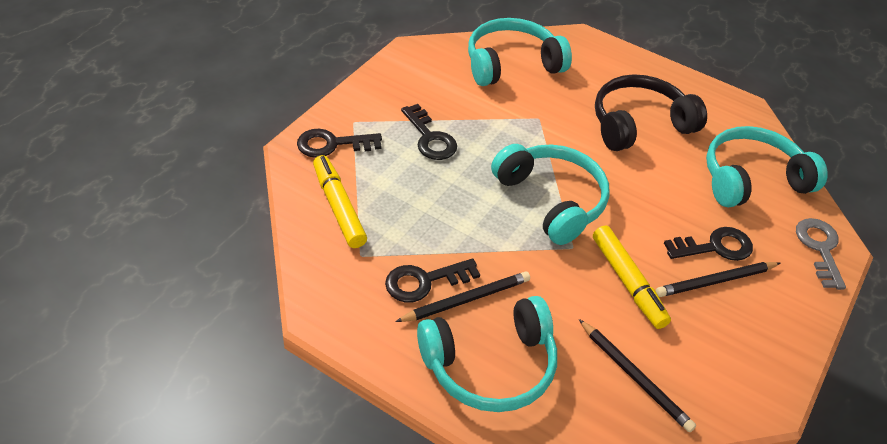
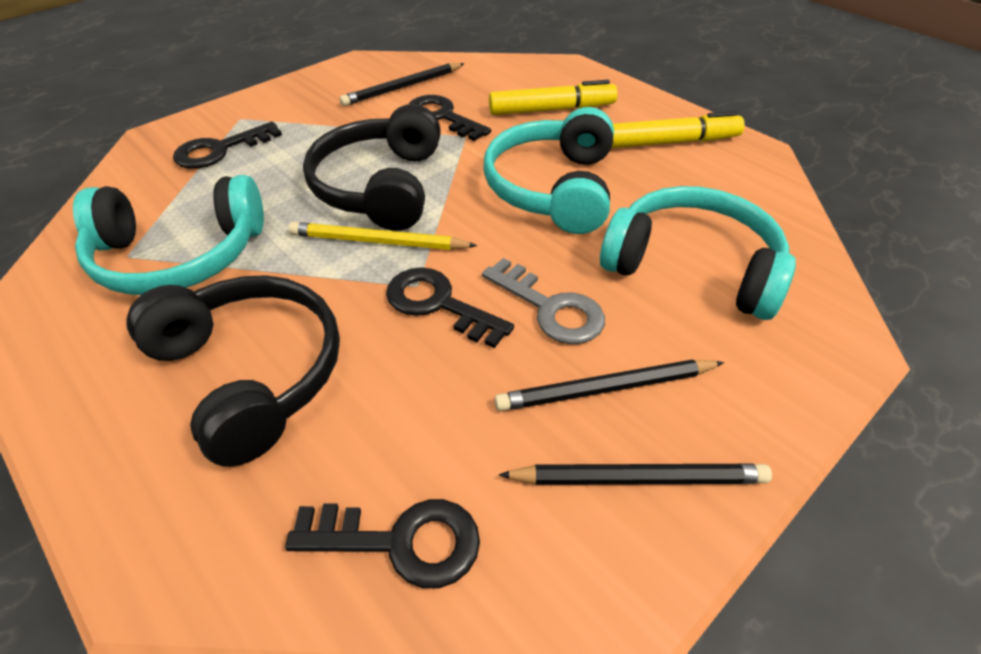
black headphones: 1 -> 2
turquoise headphones: 4 -> 3
yellow pencil: 0 -> 1

